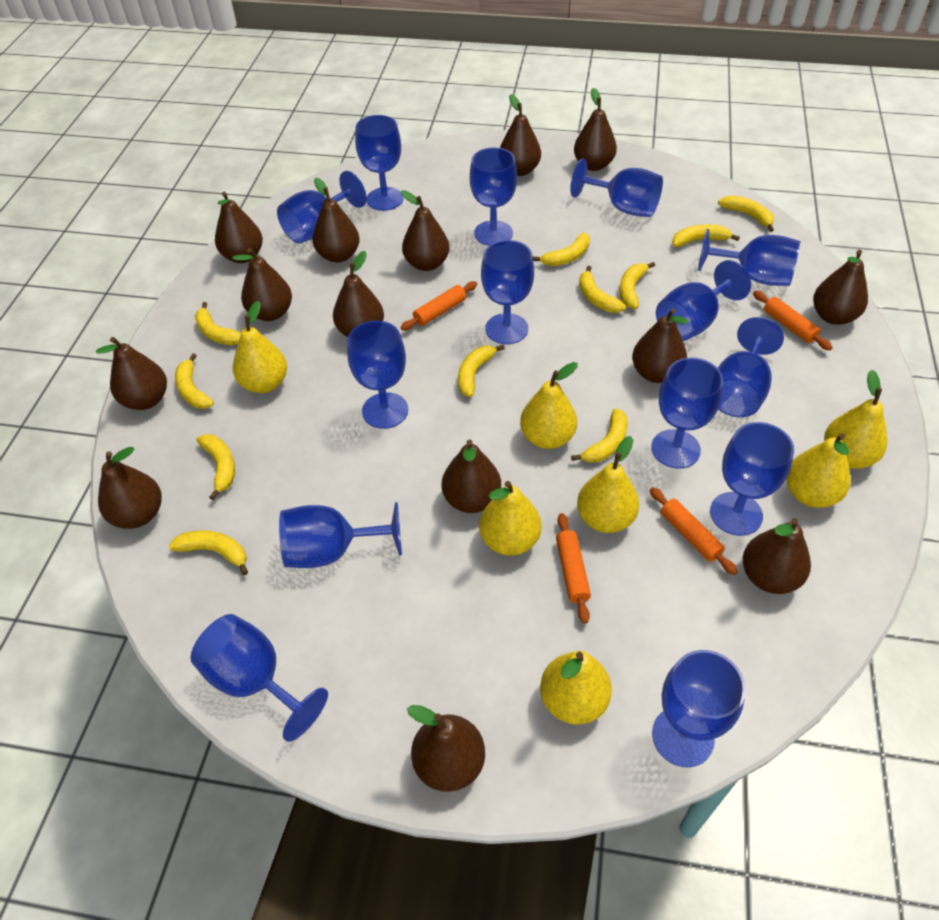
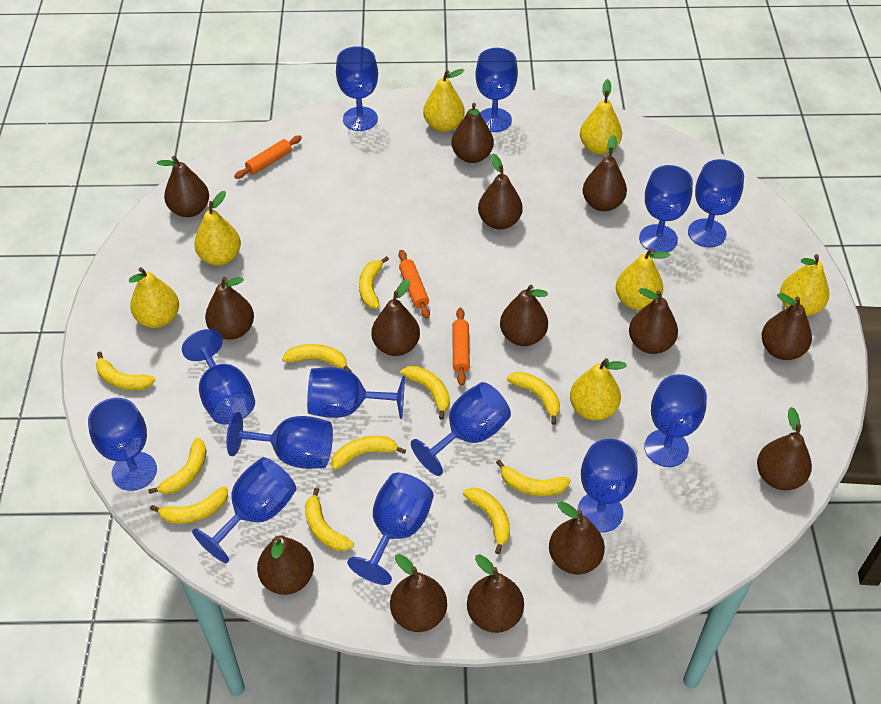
blue goblet: 14 -> 13
orange rolling pin: 4 -> 3

